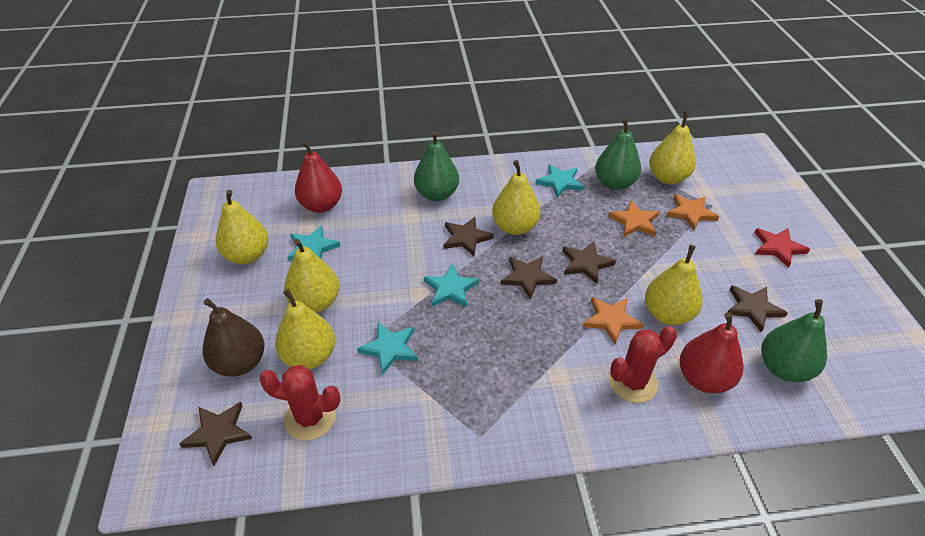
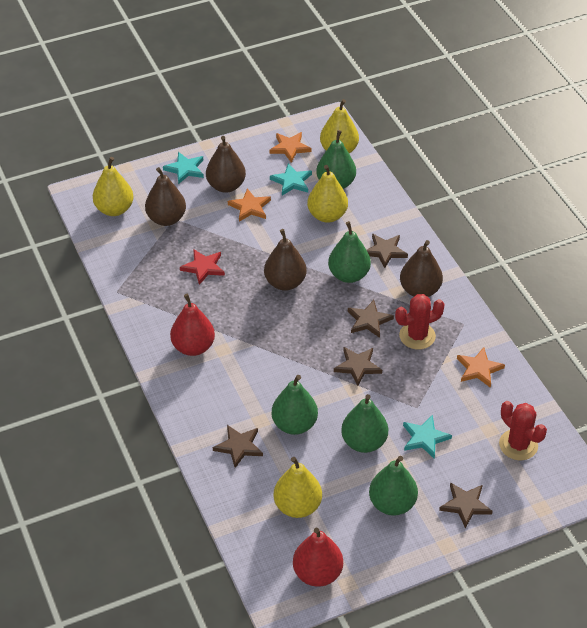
brown pear: 1 -> 4
green pear: 3 -> 5
turquoise star: 4 -> 3
yellow pear: 6 -> 4

